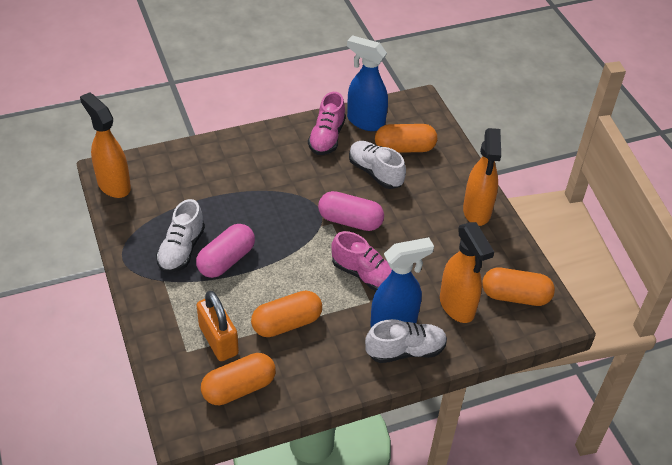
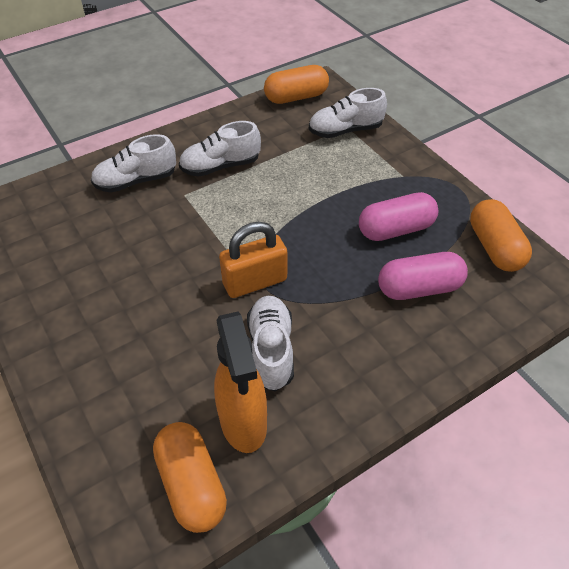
blue spray bottle: 2 -> 0
orange capsule: 4 -> 3
orange spray bottle: 3 -> 1
pink shoe: 2 -> 0
white shoe: 3 -> 4

